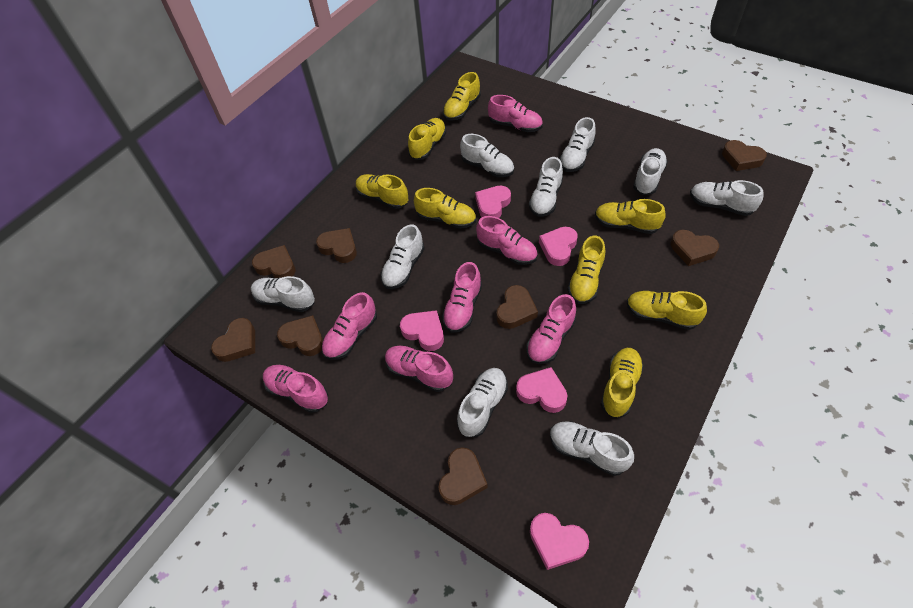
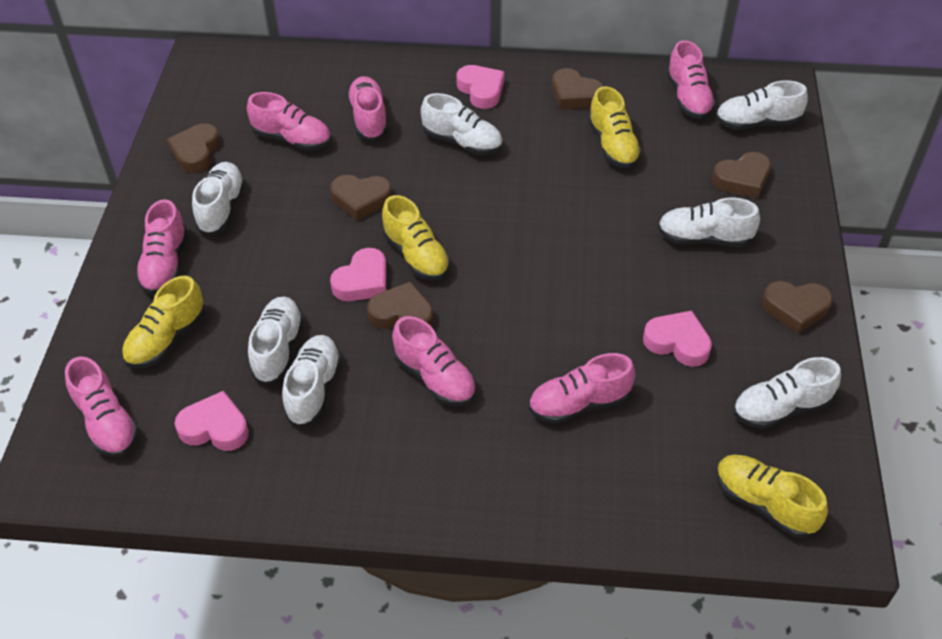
brown heart: 8 -> 6
pink heart: 5 -> 4
white shoe: 9 -> 7
yellow shoe: 8 -> 4

